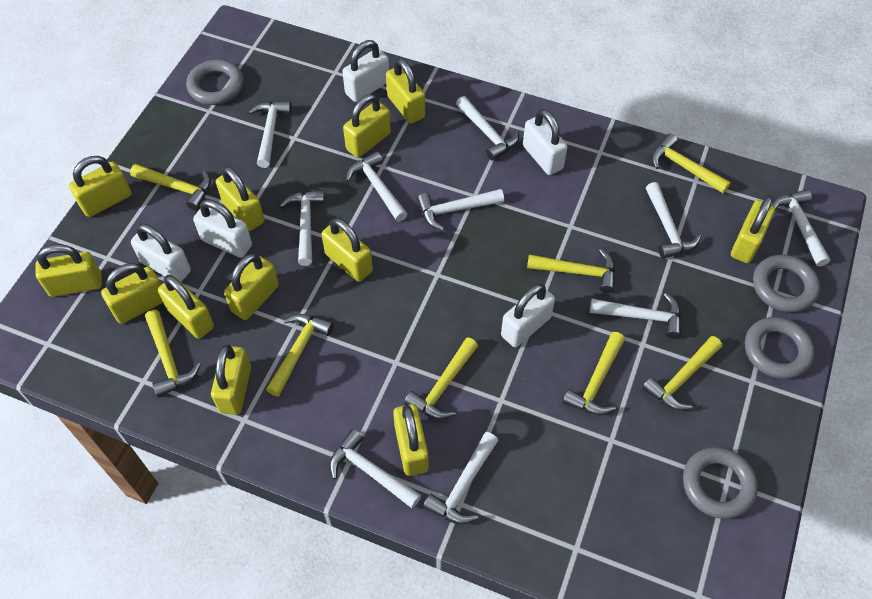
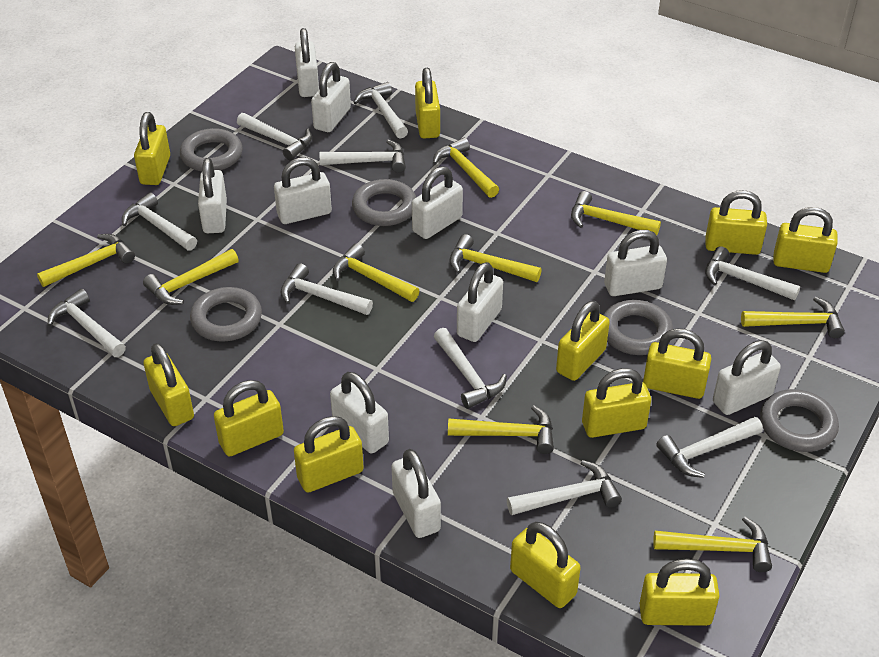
grey ring: 4 -> 5
white padlock: 5 -> 10
yellow hammer: 8 -> 9

